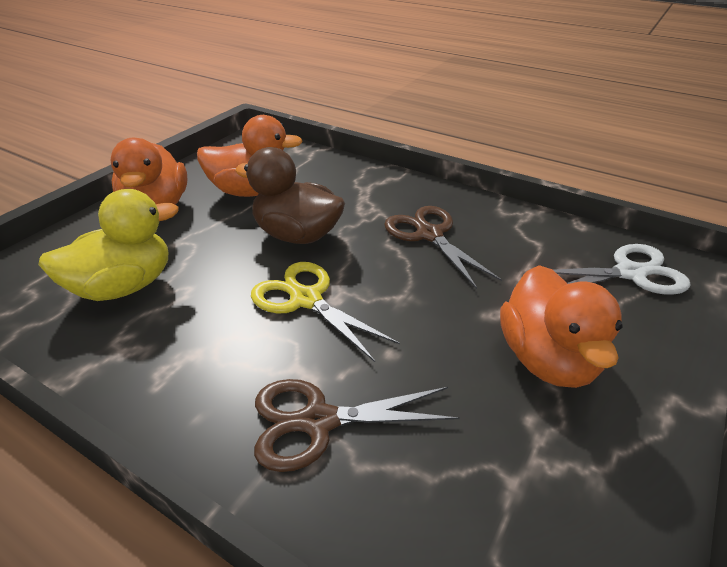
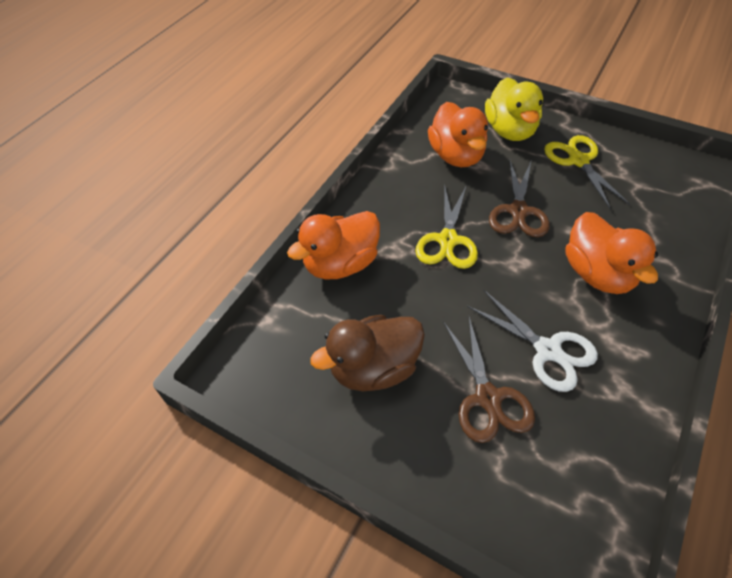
yellow scissors: 1 -> 2

